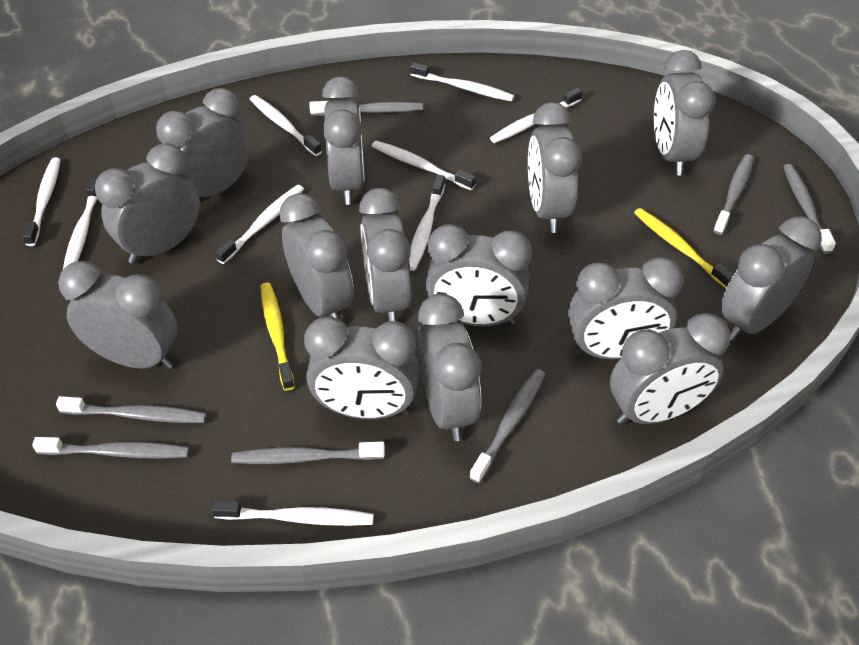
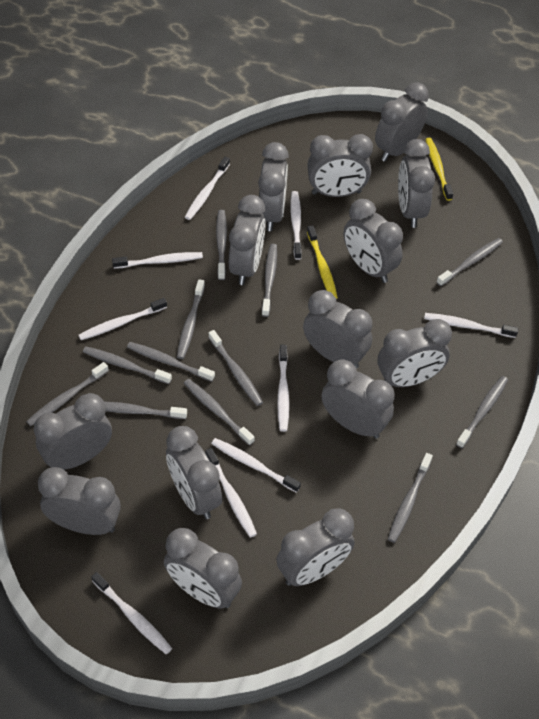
grey toothbrush: 7 -> 12

